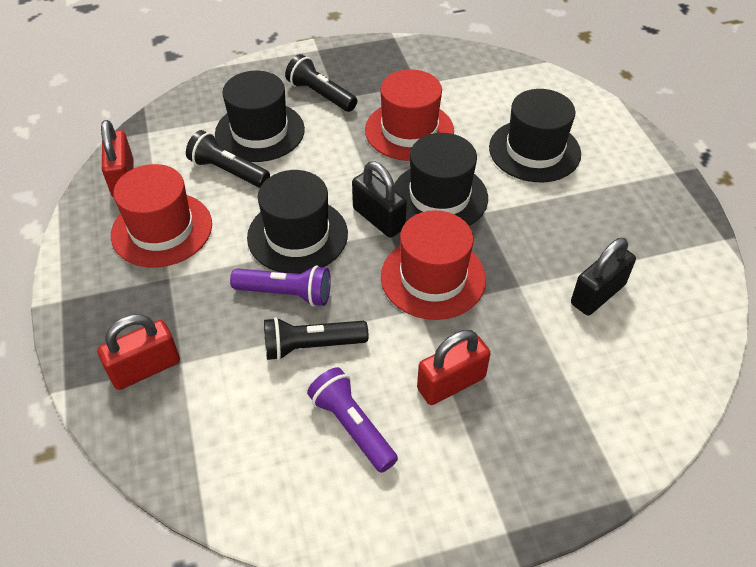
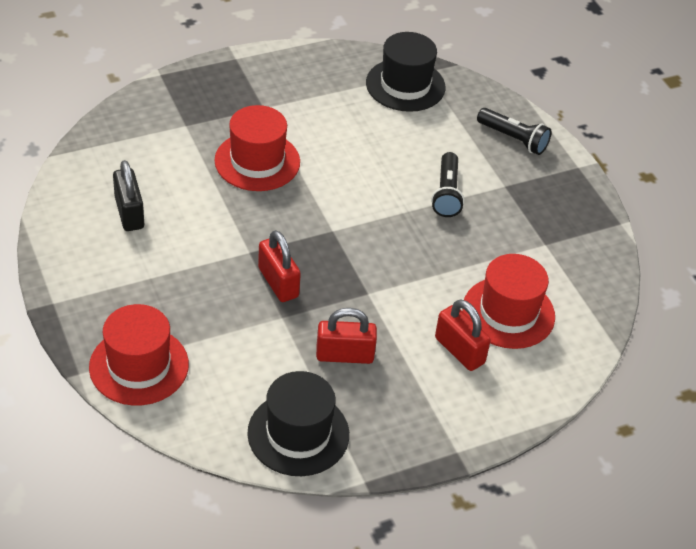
black flashlight: 3 -> 2
black hat: 4 -> 2
black padlock: 2 -> 1
purple flashlight: 2 -> 0

